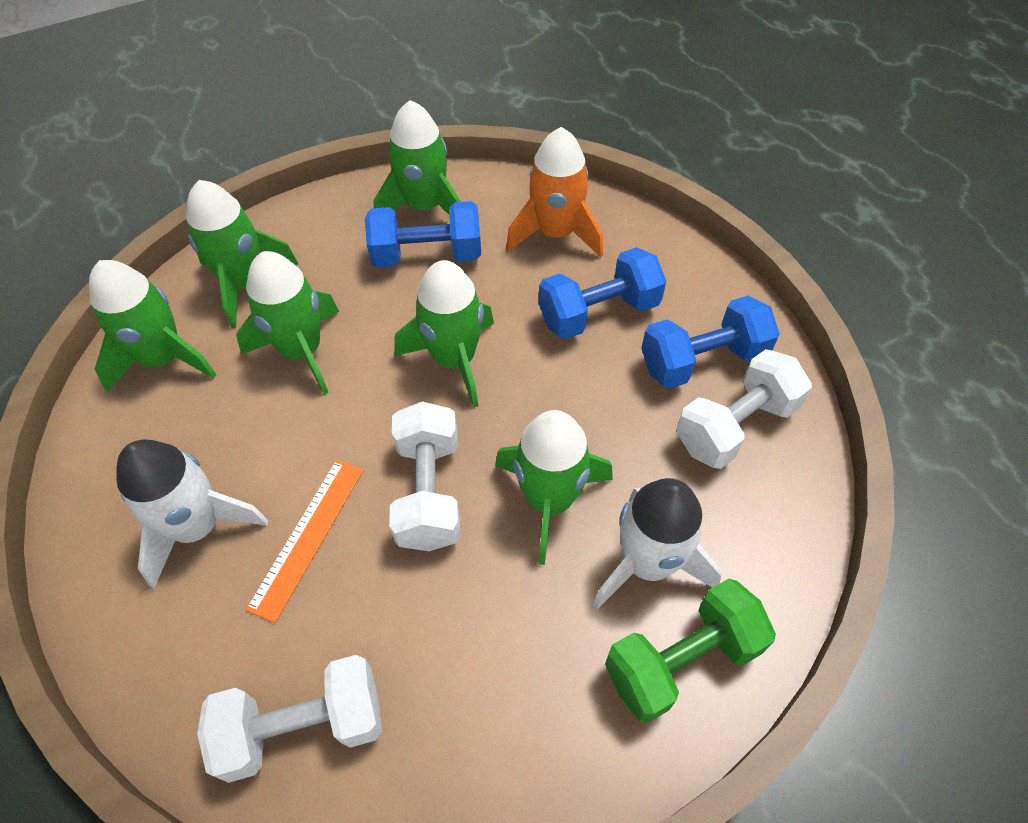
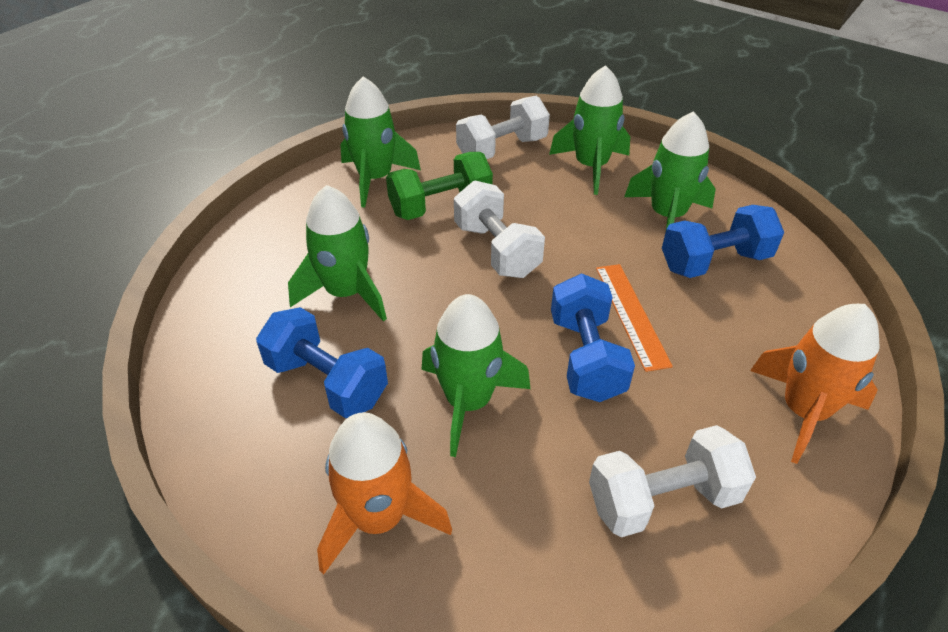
green rocket: 6 -> 5
orange rocket: 1 -> 2
white rocket: 2 -> 0

